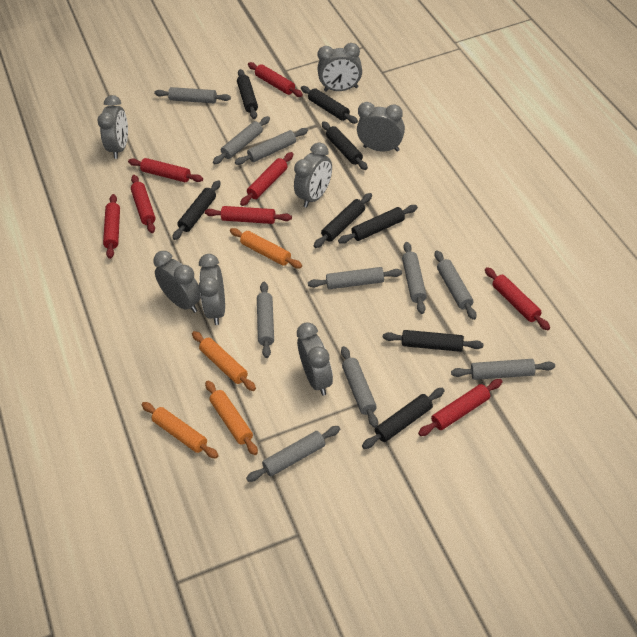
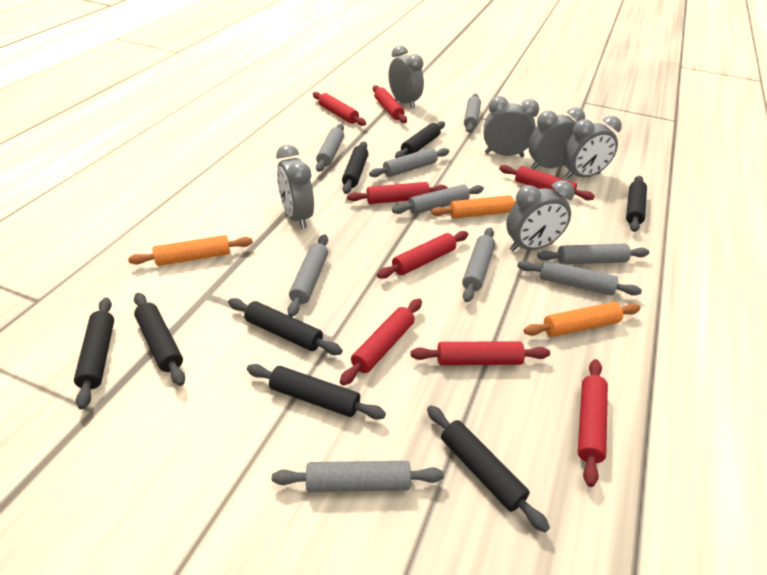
grey clock: 7 -> 6
grey rolling pin: 10 -> 9
orange rolling pin: 4 -> 3

